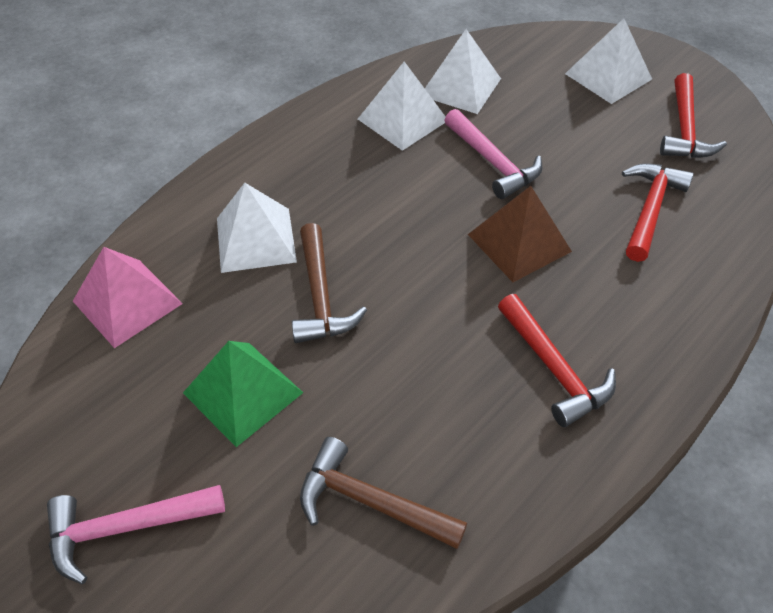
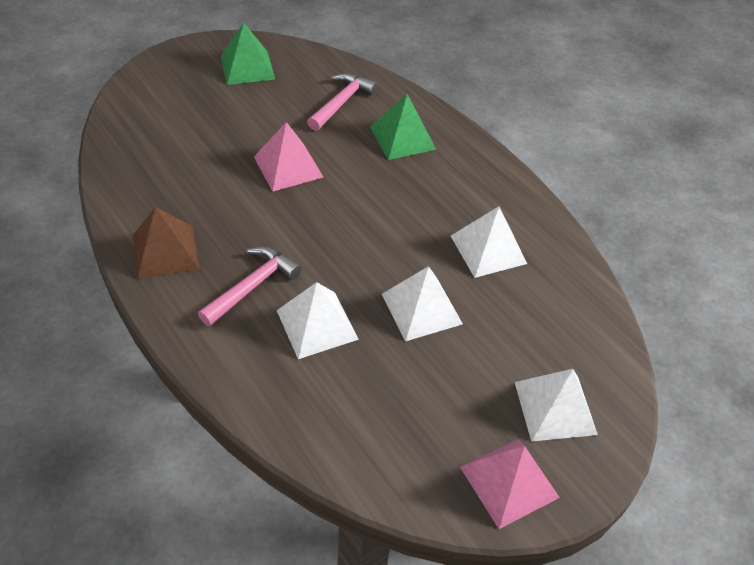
brown hammer: 2 -> 0
green pyramid: 1 -> 2
pink pyramid: 1 -> 2
red hammer: 3 -> 0

